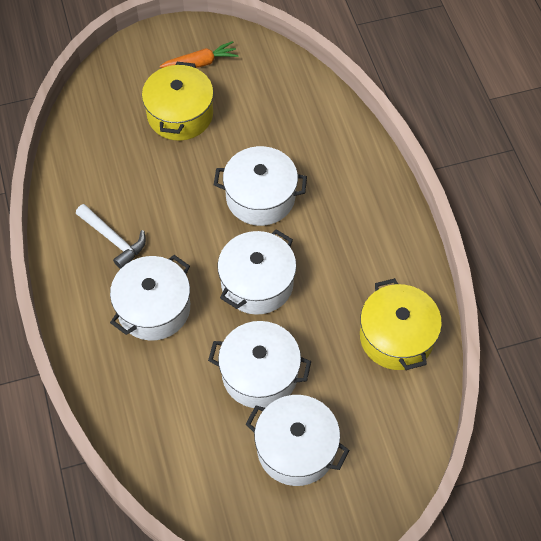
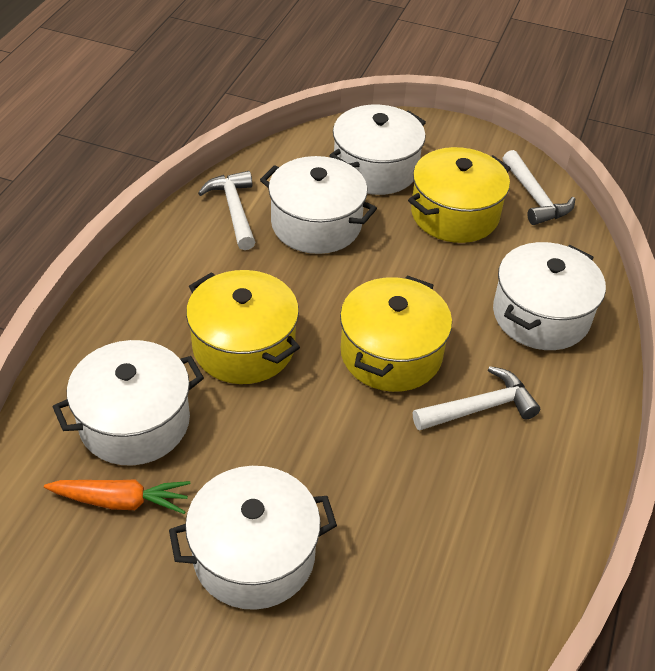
white hammer: 1 -> 3
yellow pot: 2 -> 3

